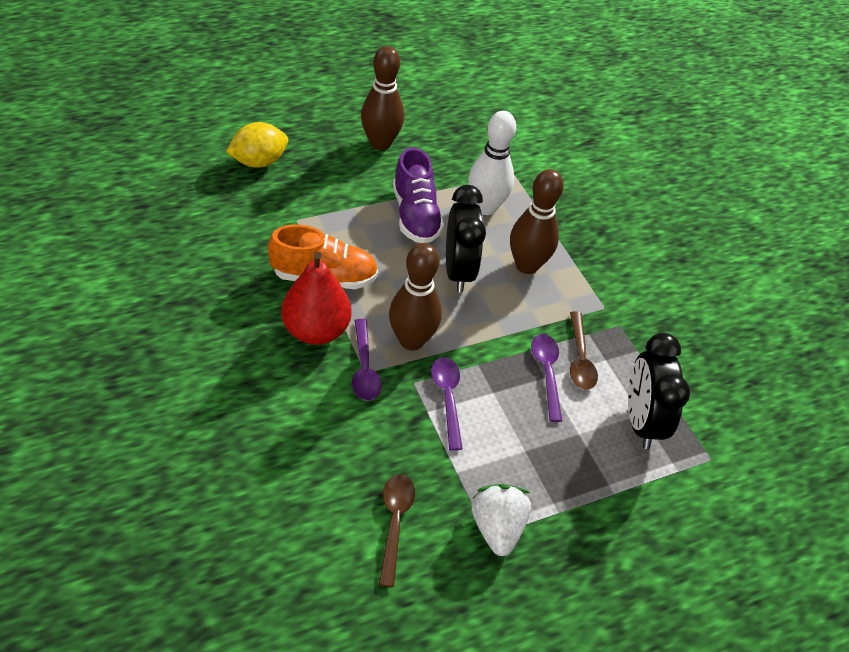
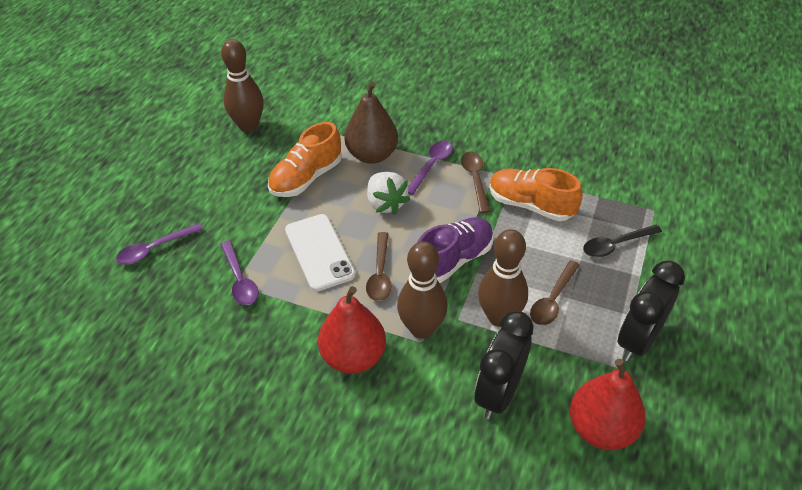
black spoon: 0 -> 1
brown pear: 0 -> 1
brown spoon: 2 -> 3
orange shoe: 1 -> 2
red pear: 1 -> 2
white bowling pin: 1 -> 0
white phone: 0 -> 1
yellow lemon: 1 -> 0

